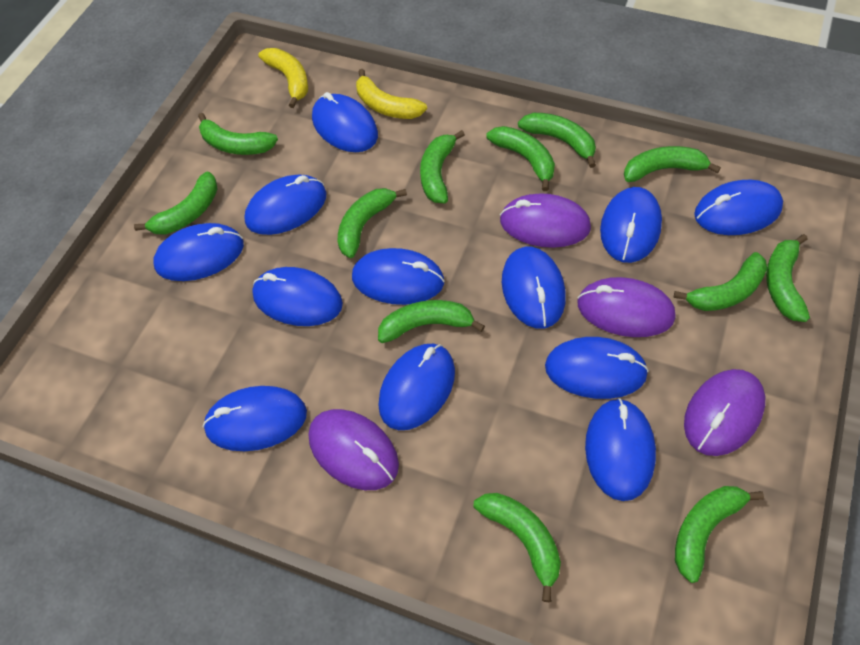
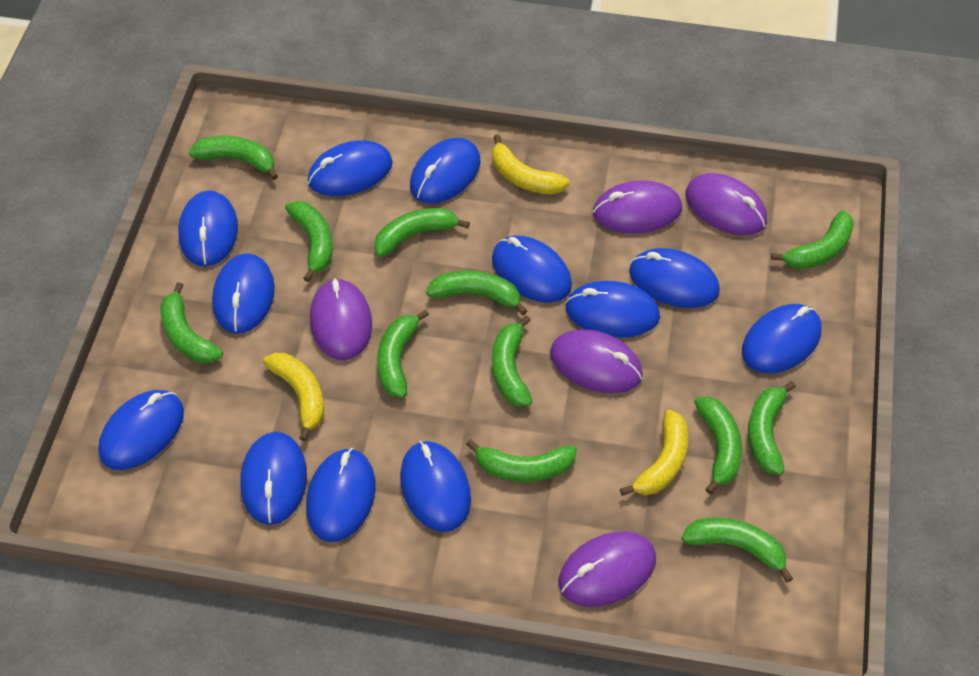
purple mouse: 4 -> 5
yellow banana: 2 -> 3

